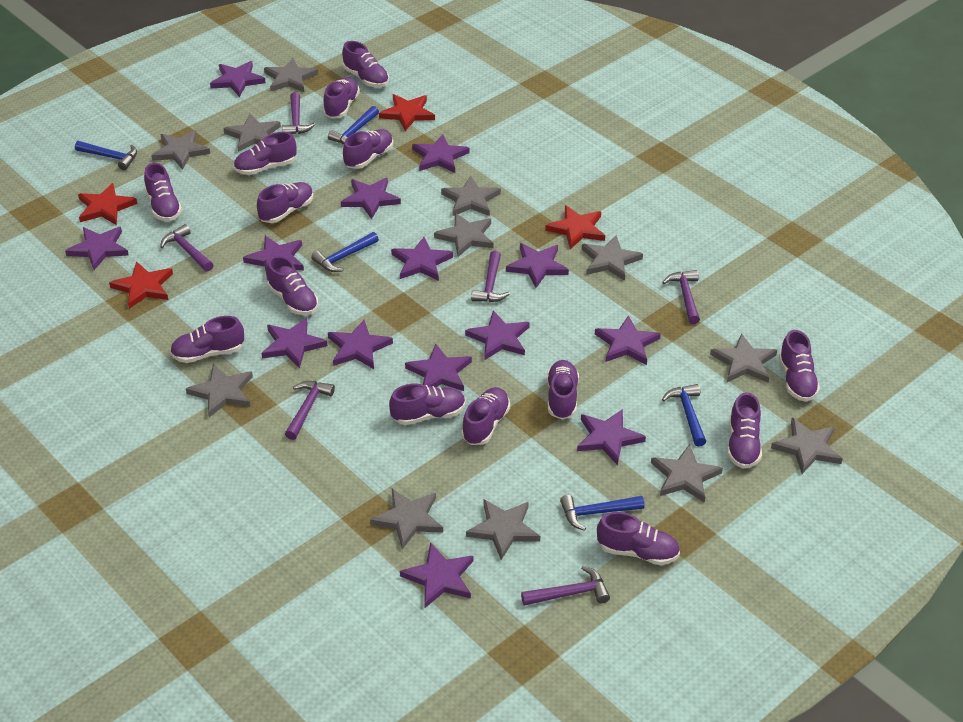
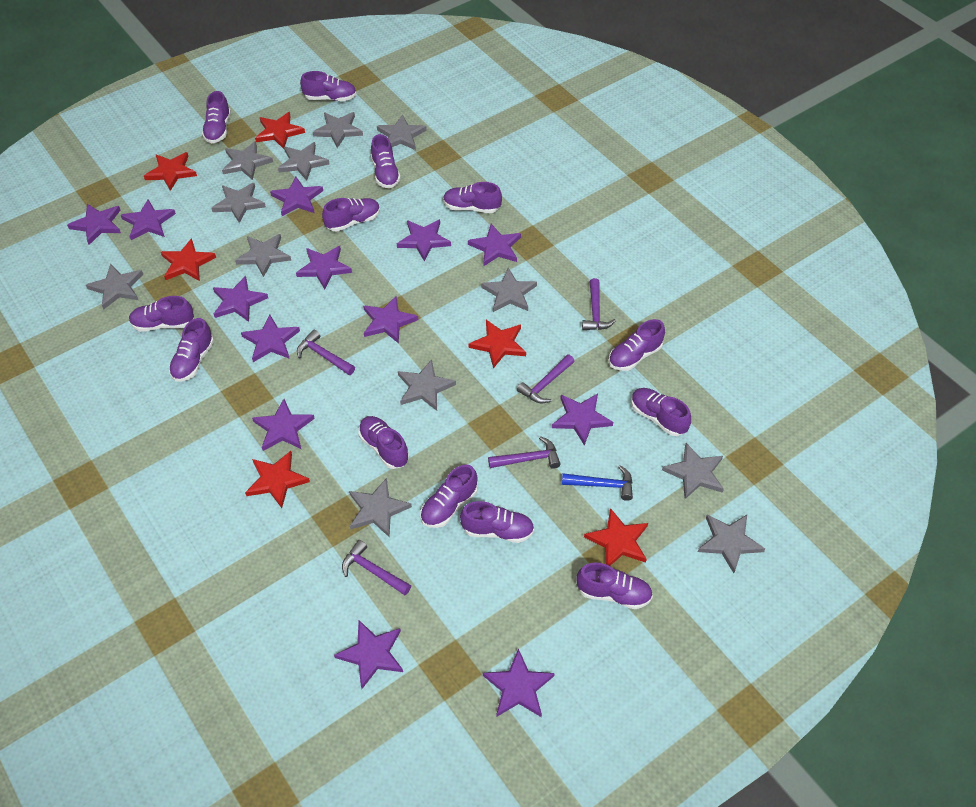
blue hammer: 5 -> 1
purple hammer: 6 -> 5
purple shoe: 14 -> 13
purple star: 14 -> 13
red star: 4 -> 6

